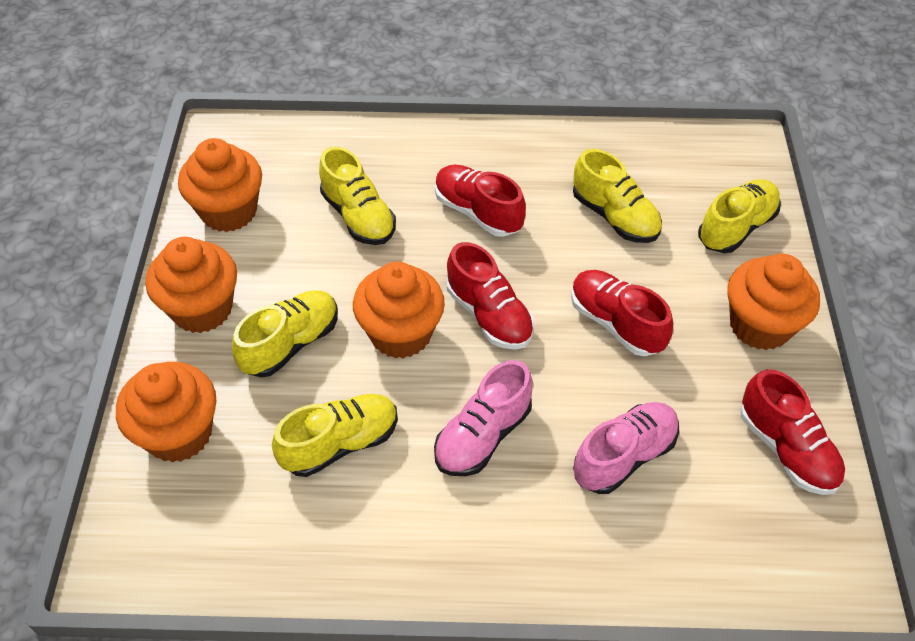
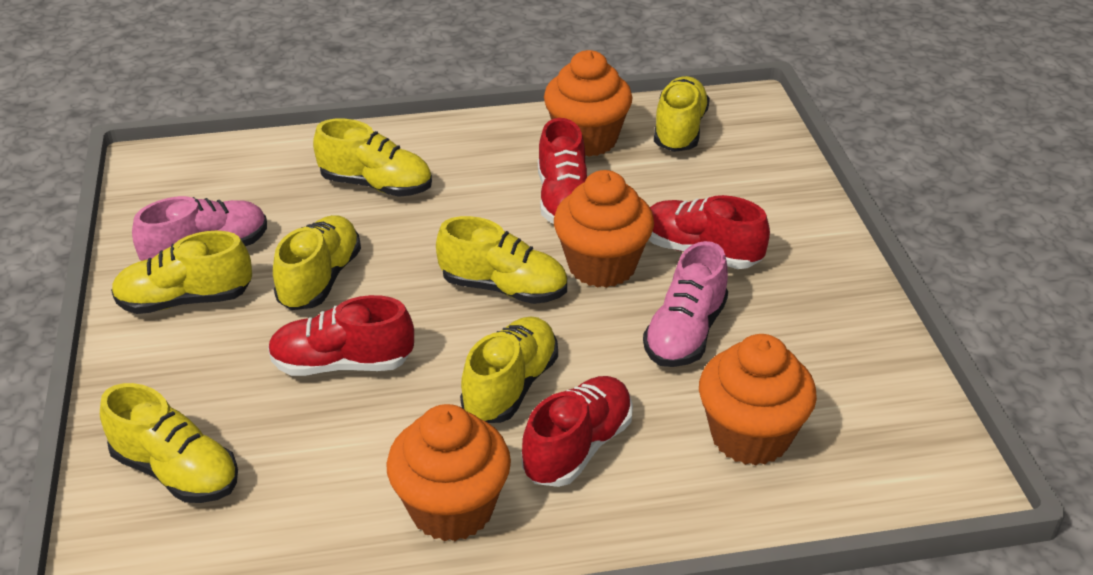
orange cupcake: 5 -> 4
yellow shoe: 5 -> 7

